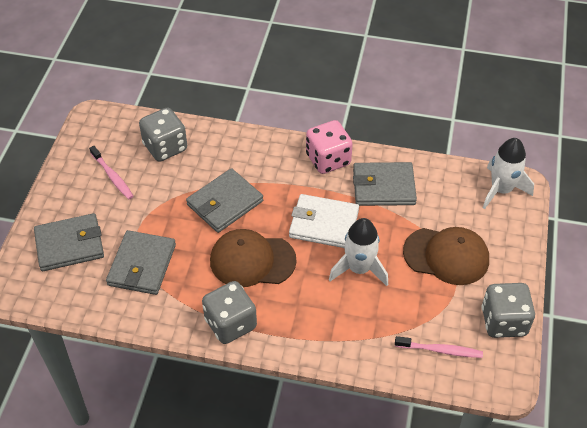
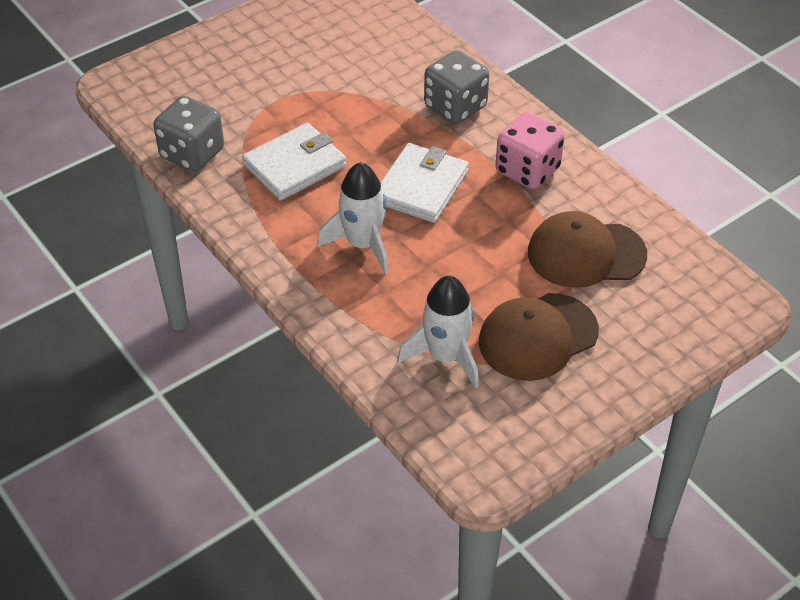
grey dice: 3 -> 2
grey wallet: 4 -> 0
pink toothbrush: 2 -> 0
white wallet: 1 -> 2

